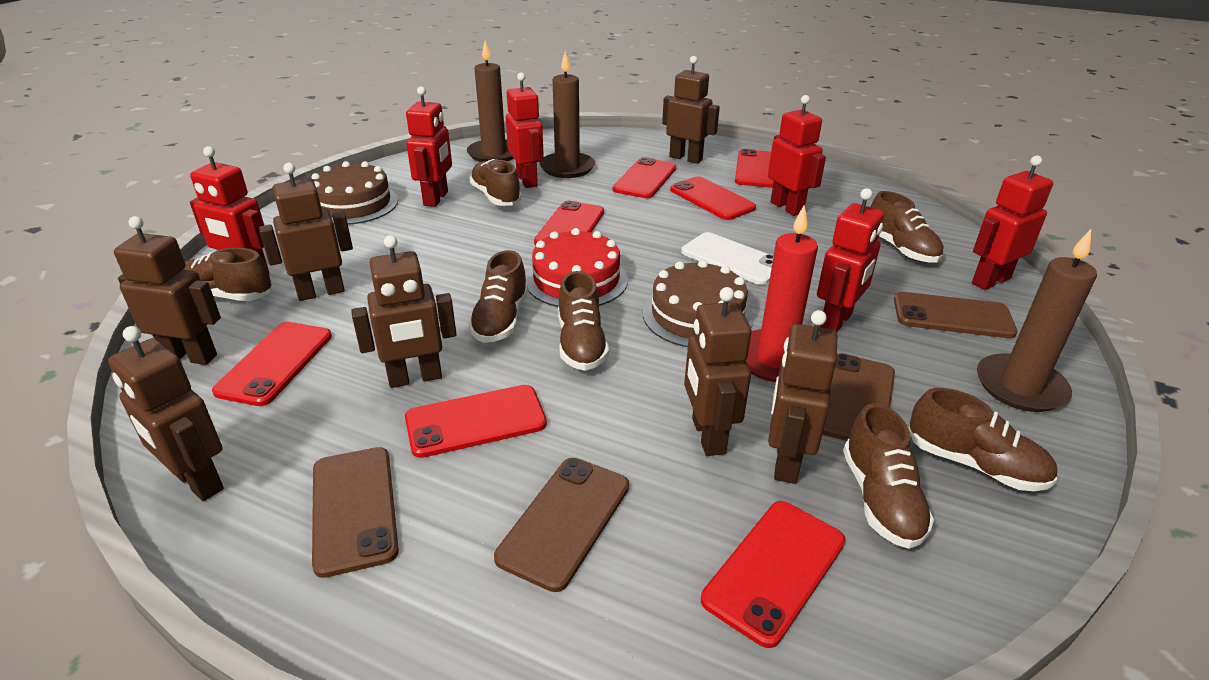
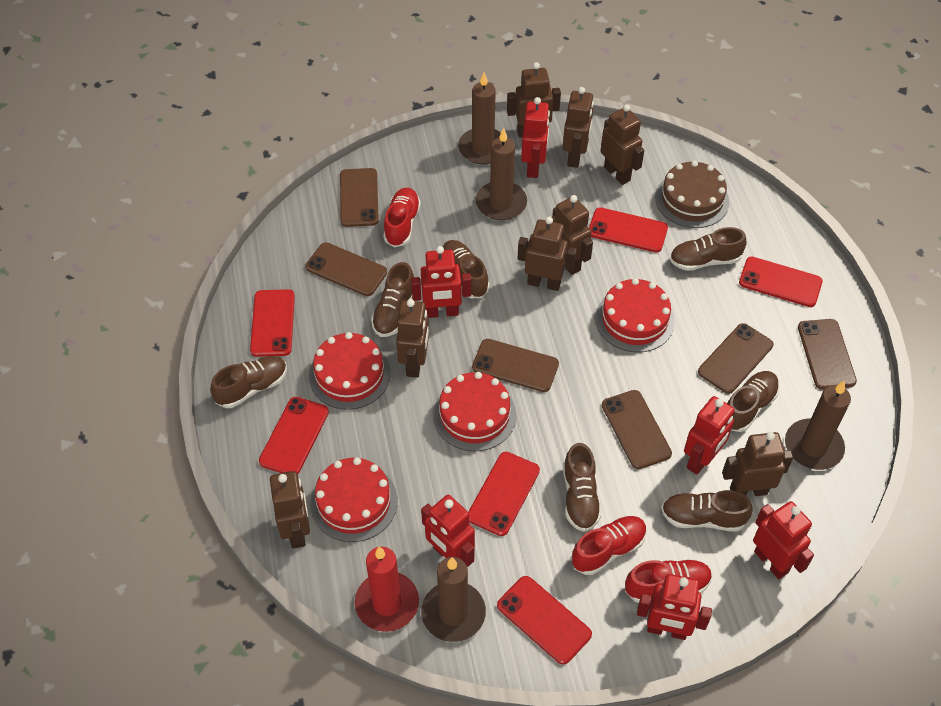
brown cake: 2 -> 1
brown candle: 3 -> 4
brown phone: 4 -> 6
brown robot: 7 -> 8
red cake: 1 -> 4
red phone: 7 -> 6
red shoe: 0 -> 3
white phone: 1 -> 0

